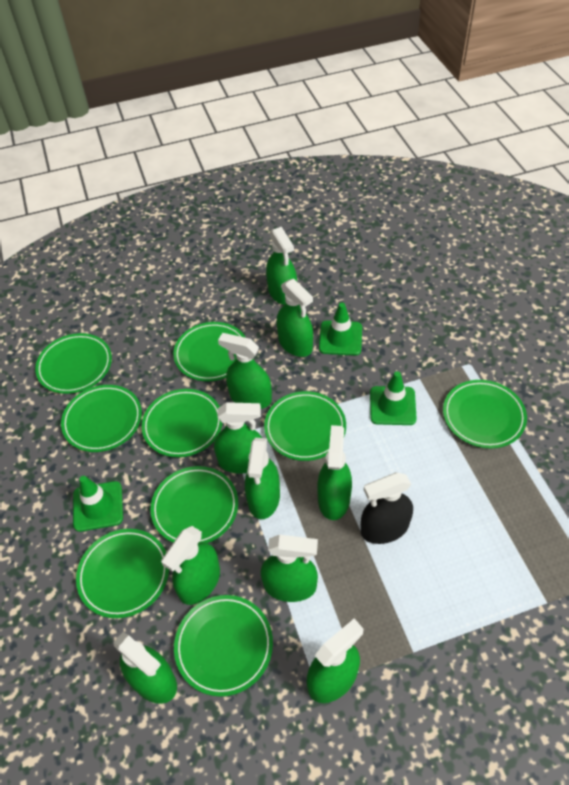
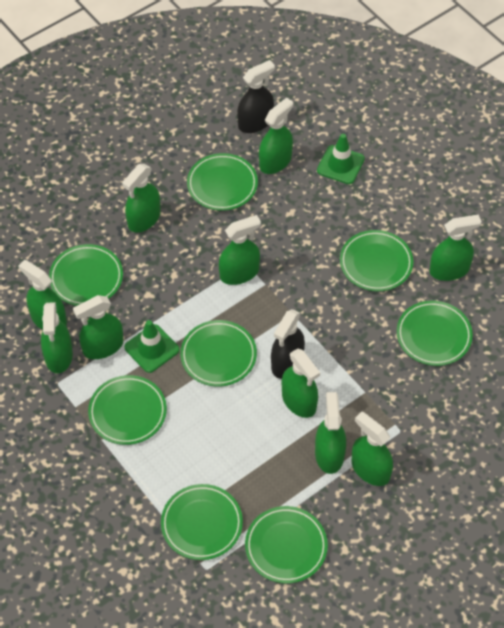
black spray bottle: 1 -> 2
green plate: 9 -> 8
green traffic cone: 3 -> 2

